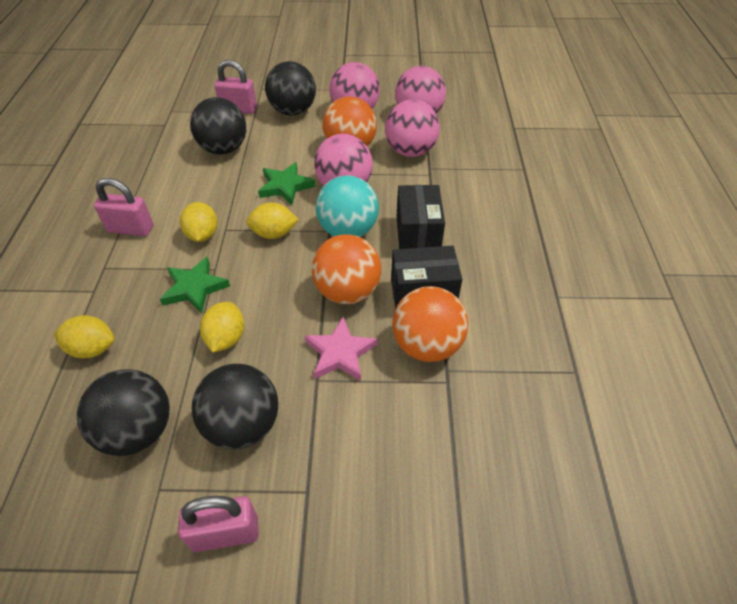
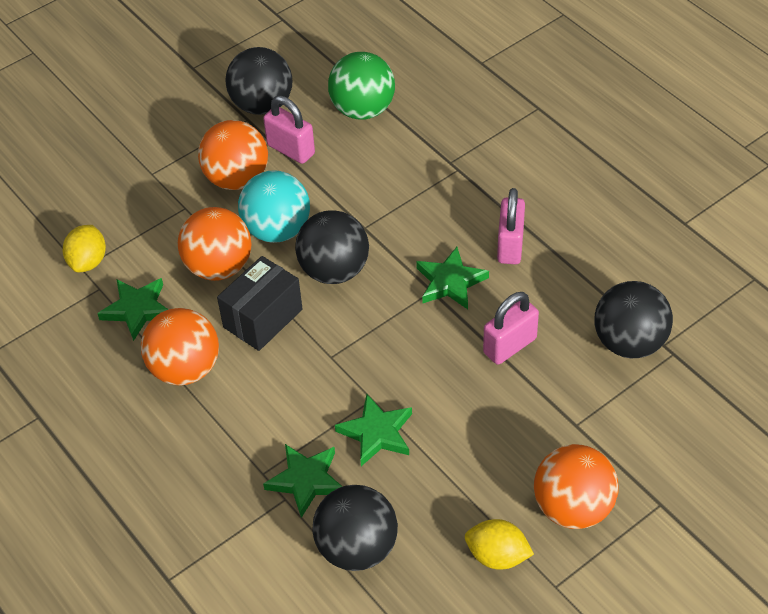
black box: 2 -> 1
green ball: 0 -> 1
green star: 2 -> 4
orange ball: 3 -> 4
pink ball: 4 -> 0
pink star: 1 -> 0
yellow lemon: 4 -> 2

